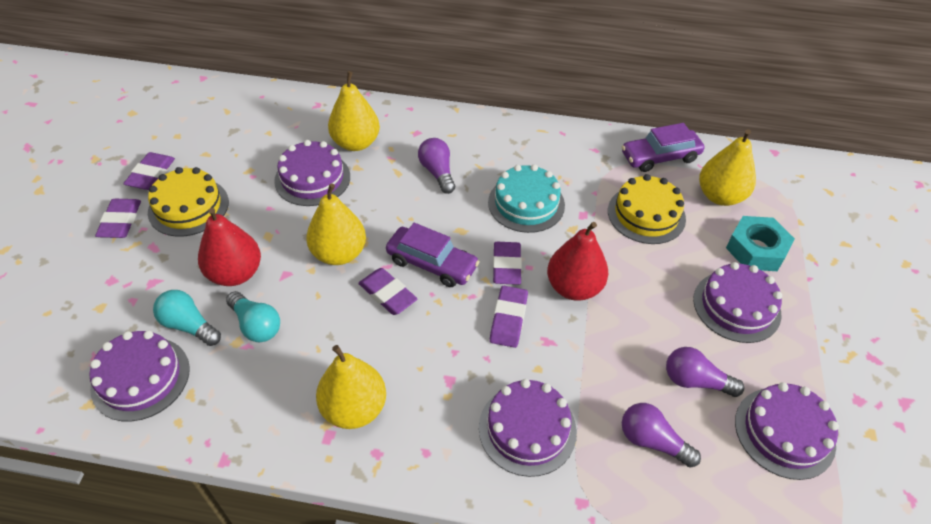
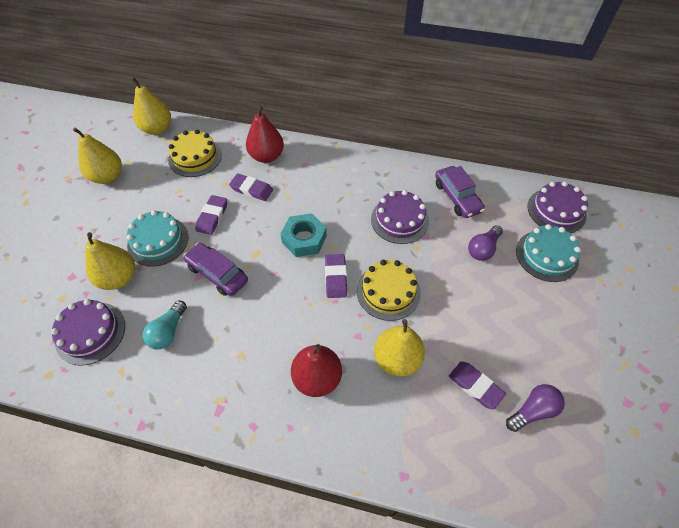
purple cake: 5 -> 3
purple eraser: 5 -> 4
purple light bulb: 3 -> 2
turquoise cake: 1 -> 2
turquoise light bulb: 2 -> 1

